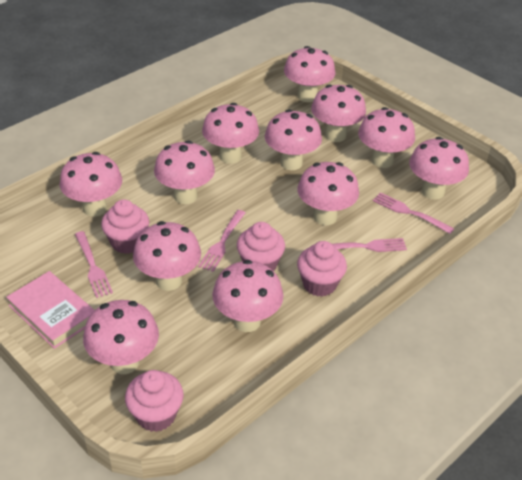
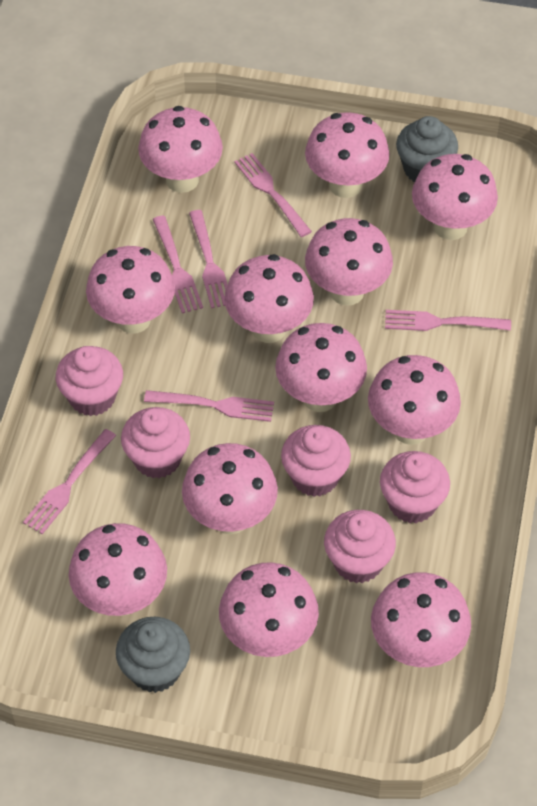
grey cupcake: 0 -> 2
pink book: 1 -> 0
pink cupcake: 4 -> 5
pink fork: 4 -> 6

